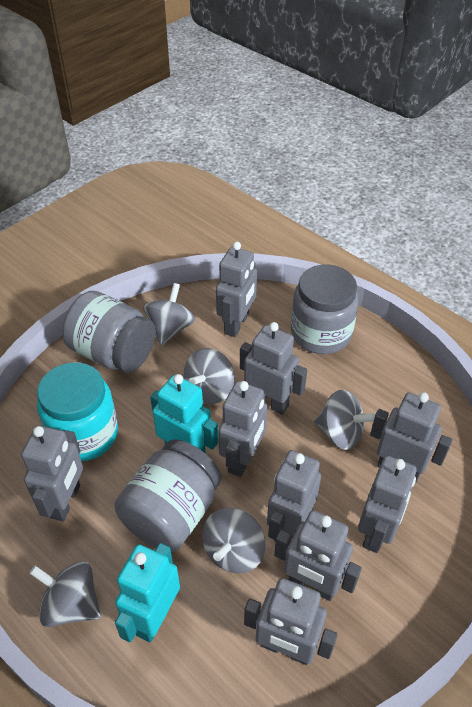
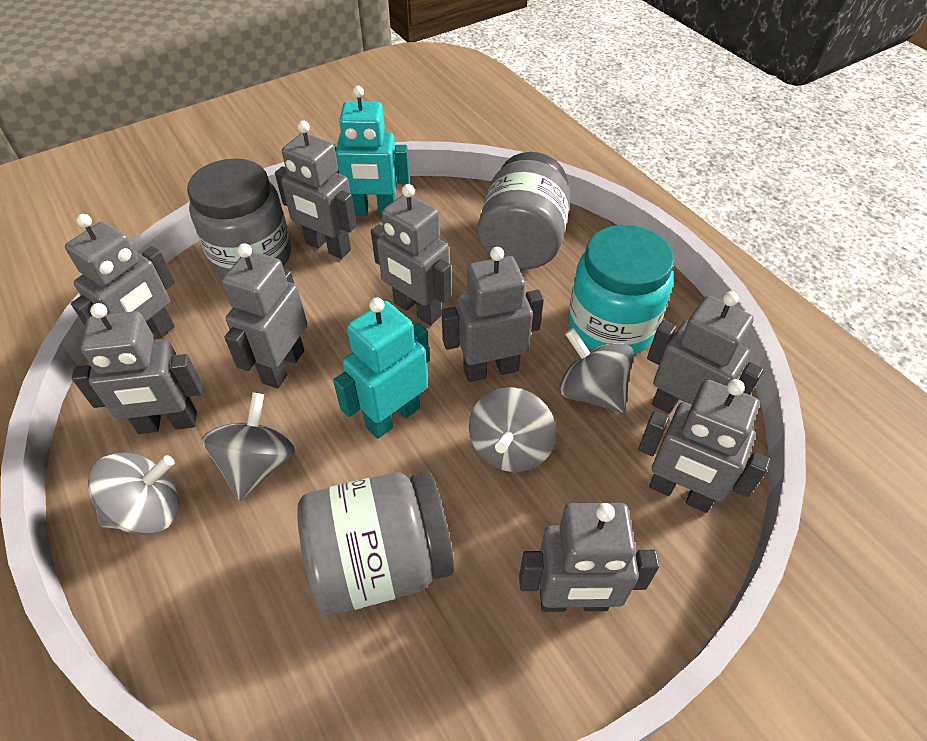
grey spinning top: 5 -> 4

